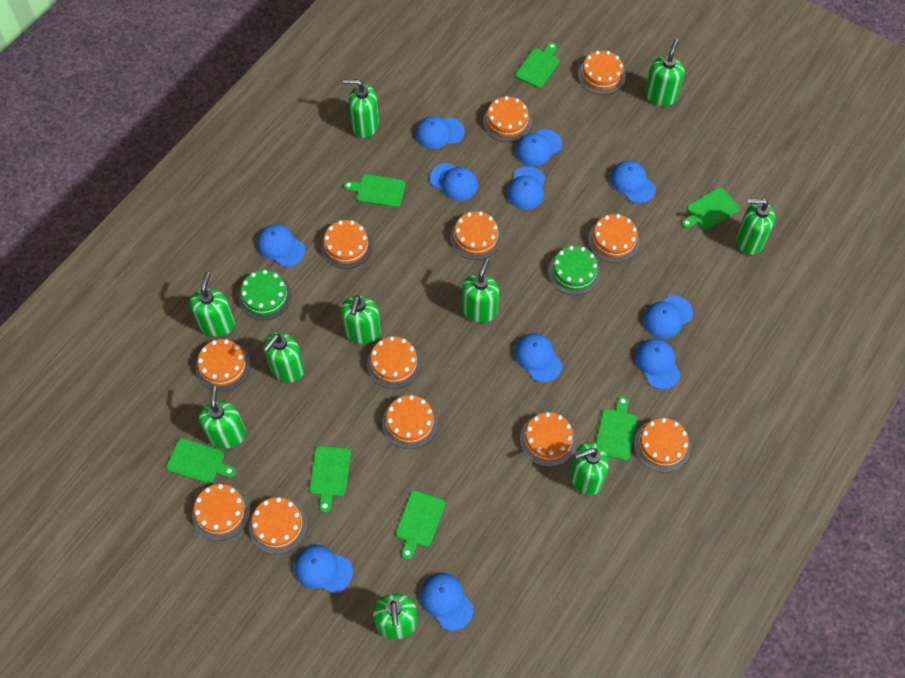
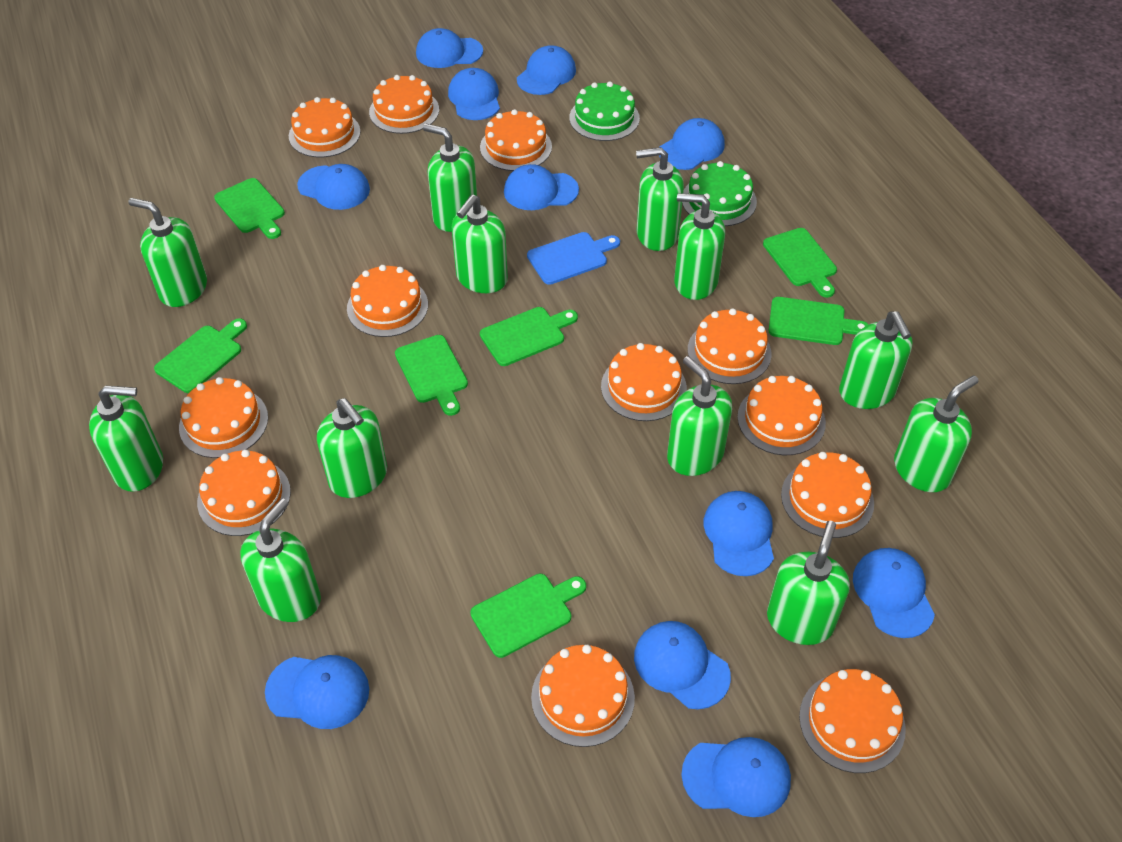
blue cutting board: 0 -> 1
green soap dispenser: 10 -> 12

